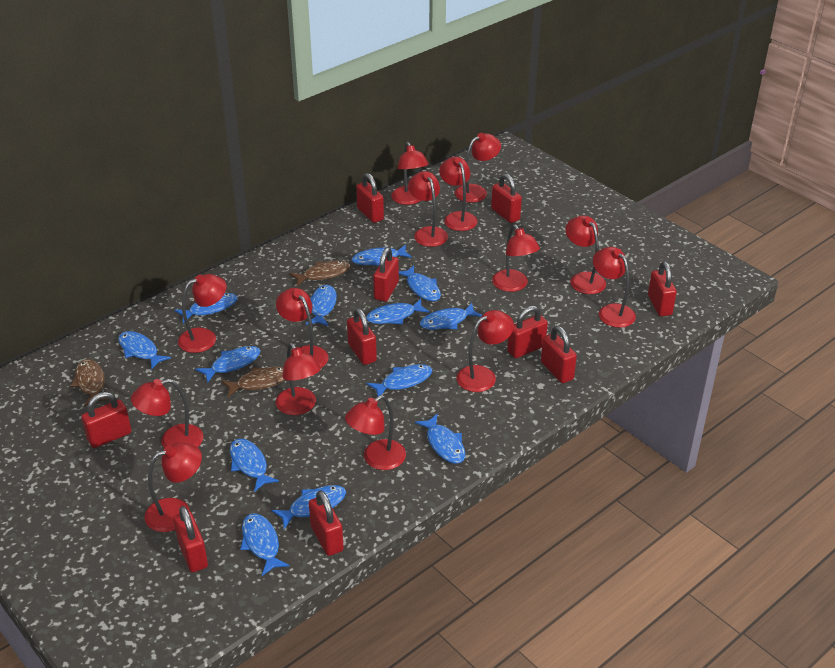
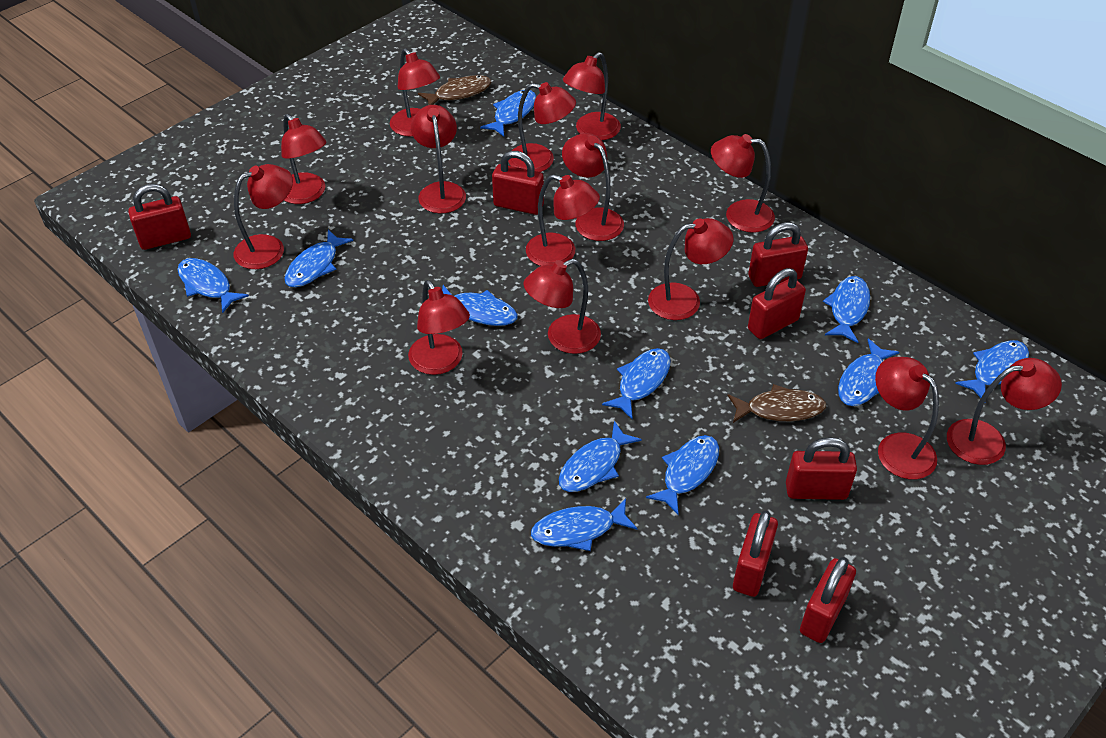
blue fish: 13 -> 11
brown fish: 3 -> 2
red padlock: 10 -> 7

